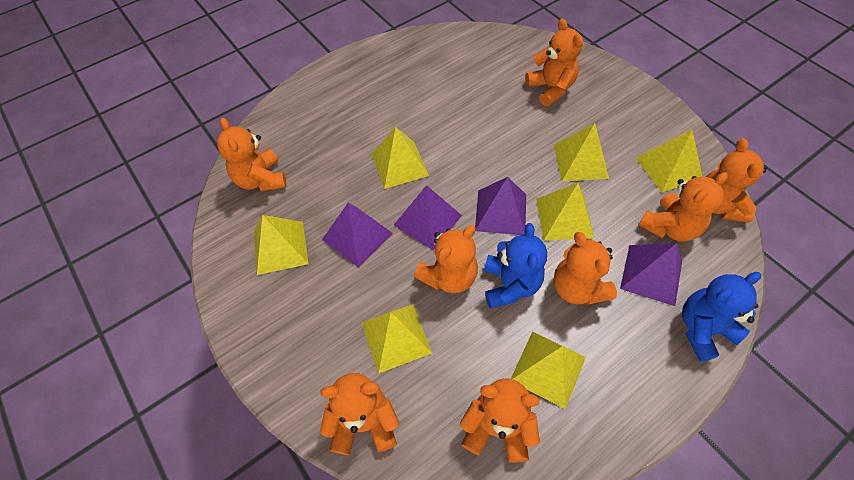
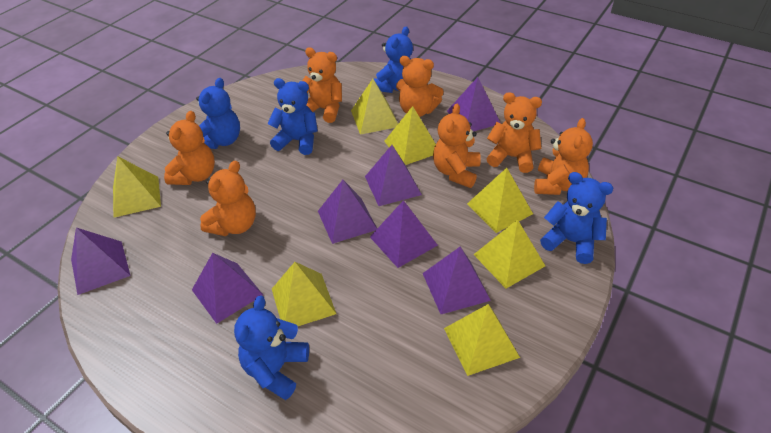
blue teddy bear: 2 -> 5
orange teddy bear: 8 -> 7
purple pyramid: 4 -> 7

